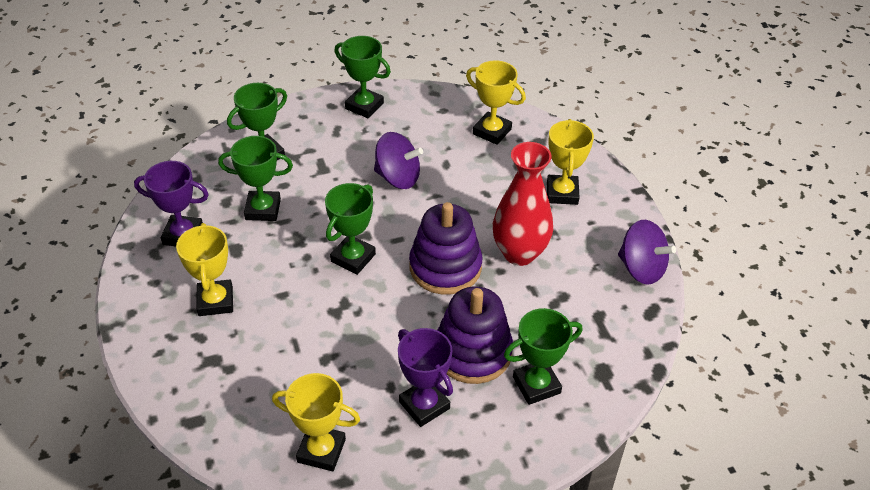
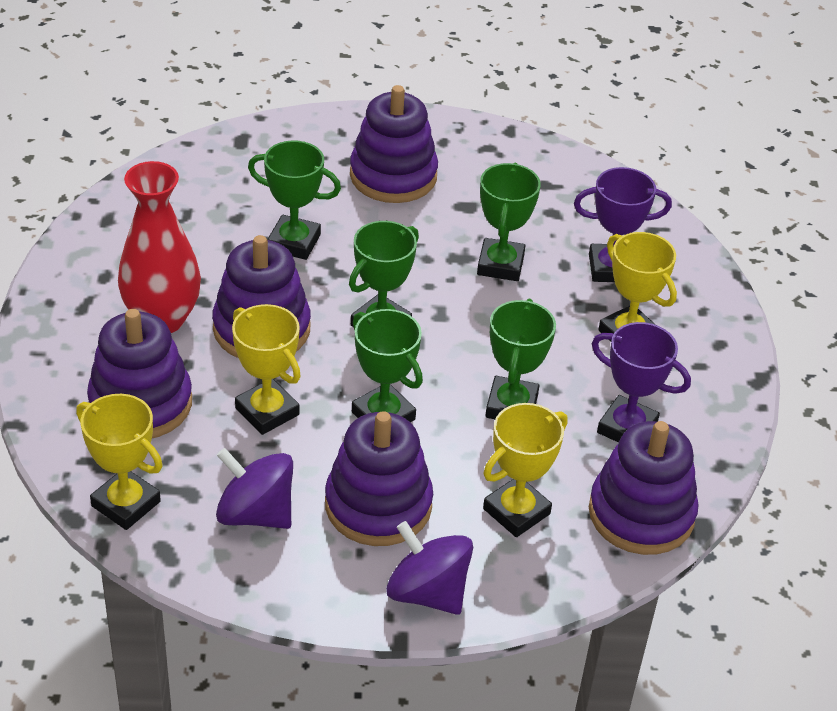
purple stacking toy: 2 -> 5

